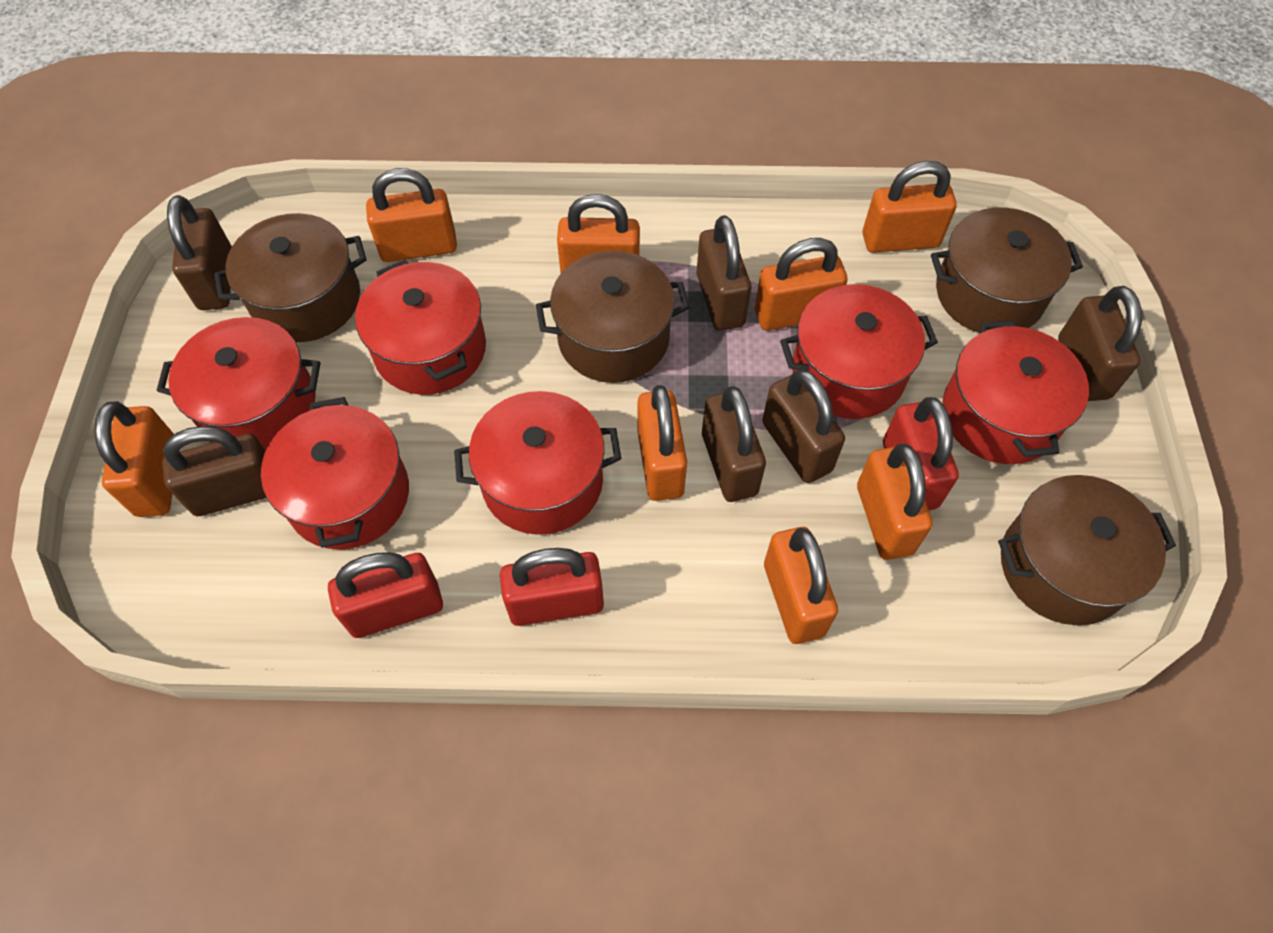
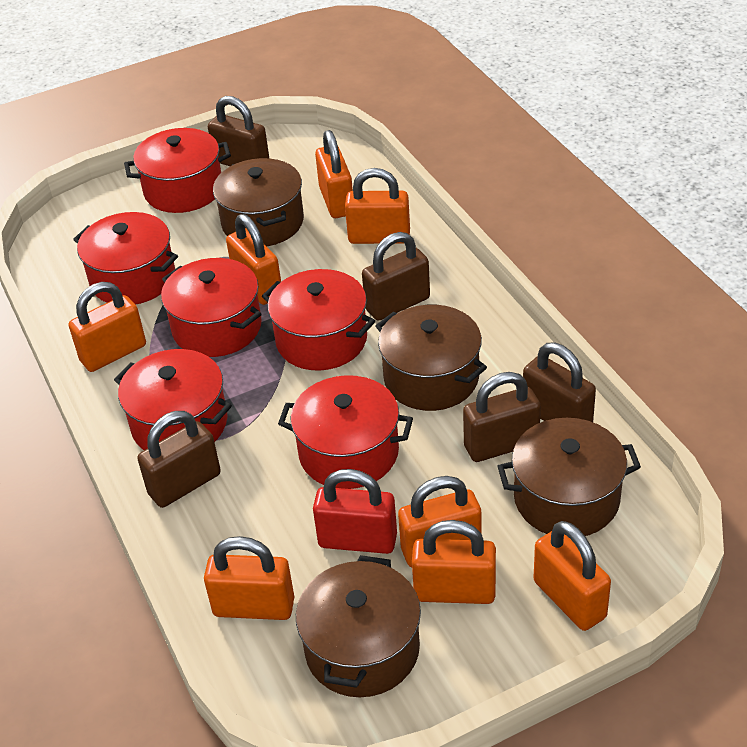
brown padlock: 6 -> 5
red padlock: 3 -> 1

